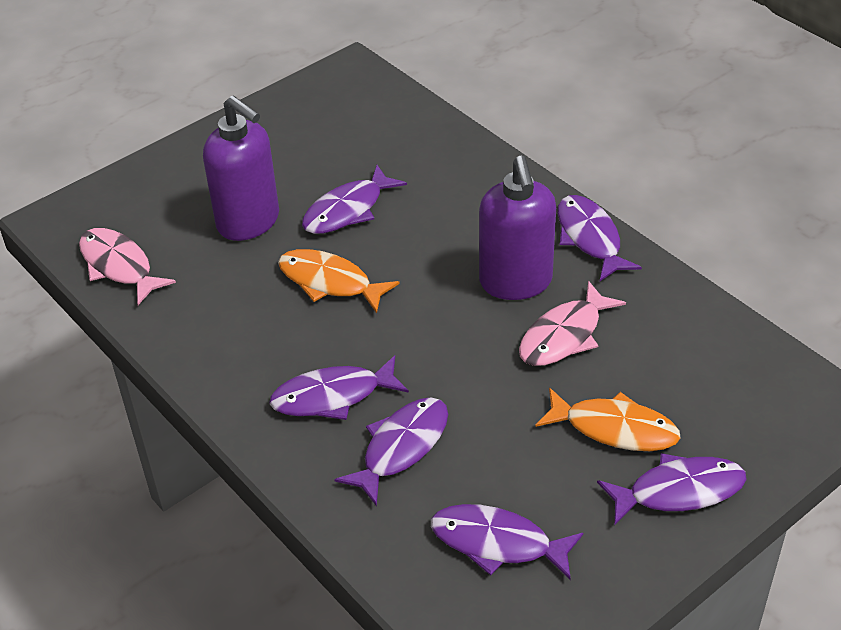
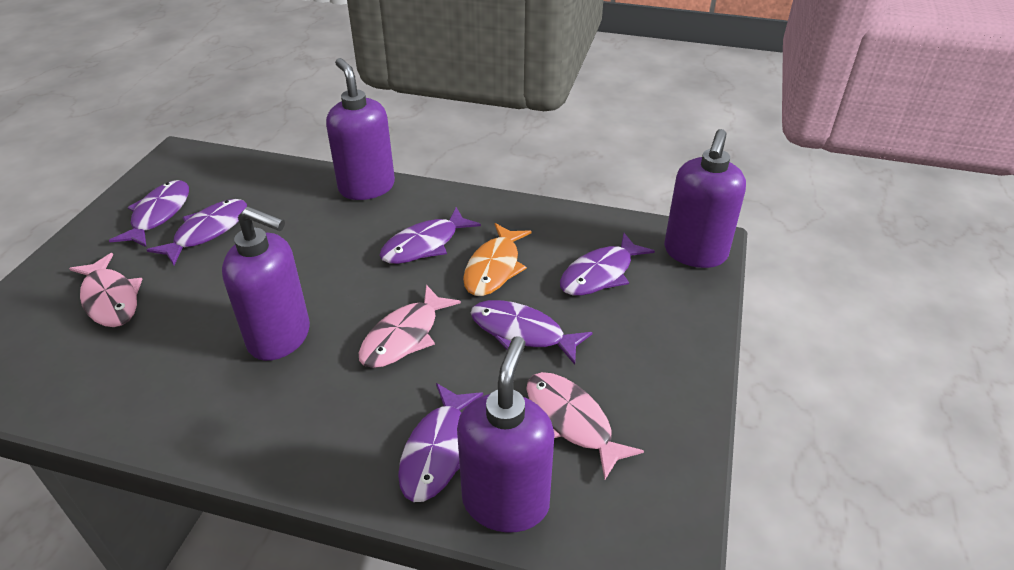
orange fish: 2 -> 1
pink fish: 2 -> 3
purple soap dispenser: 2 -> 4

